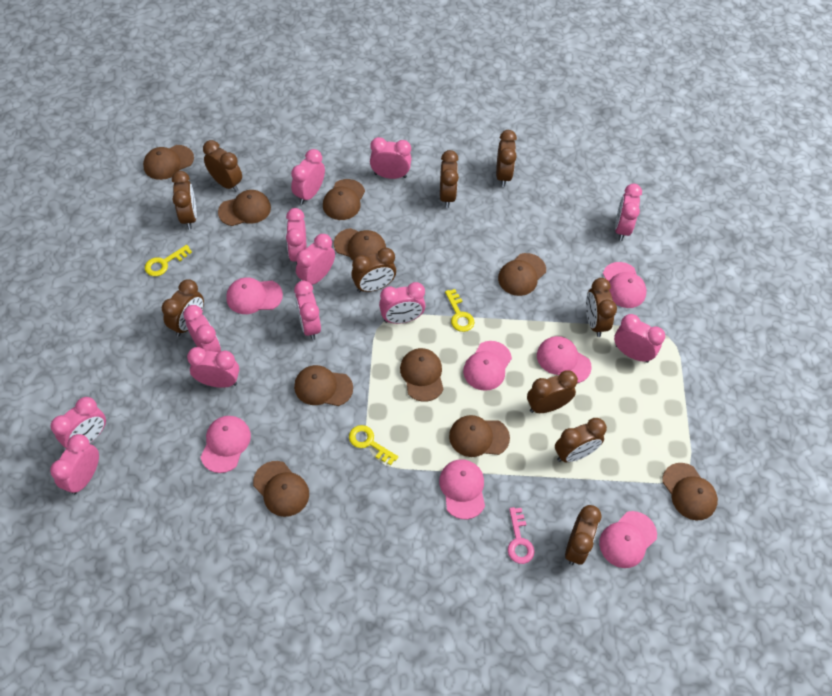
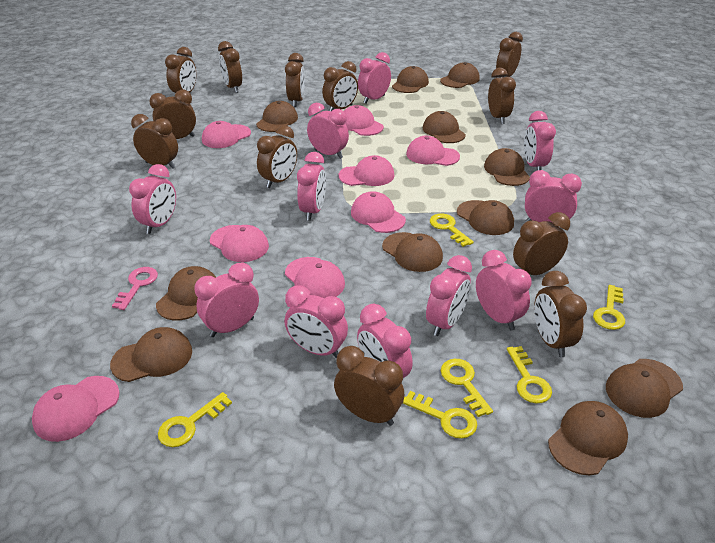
brown cap: 10 -> 11
brown clock: 10 -> 12
pink cap: 7 -> 8
pink clock: 12 -> 11
yellow key: 3 -> 6

